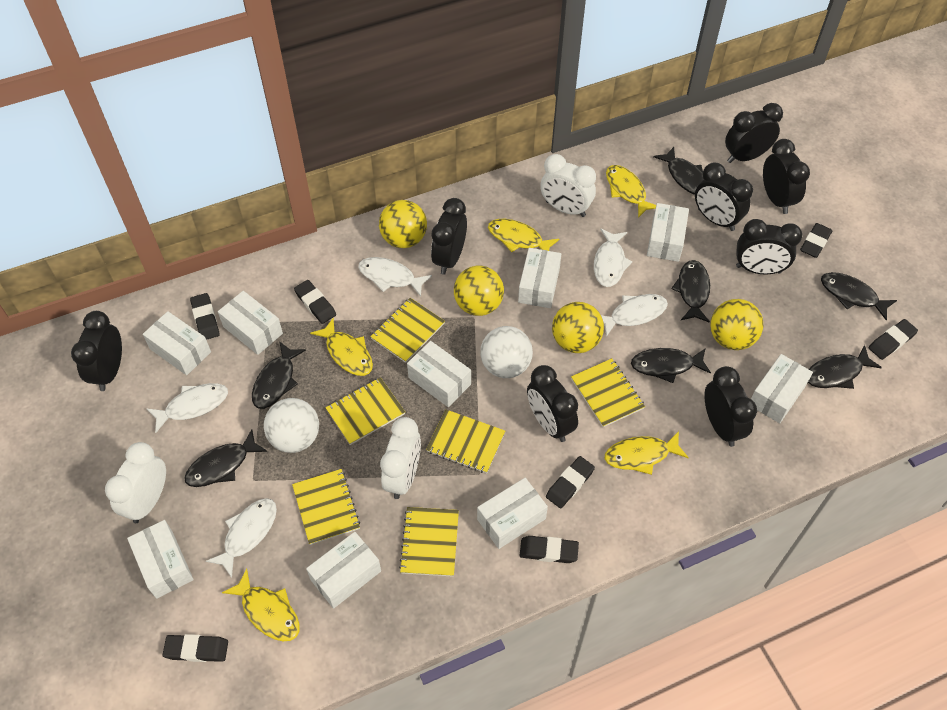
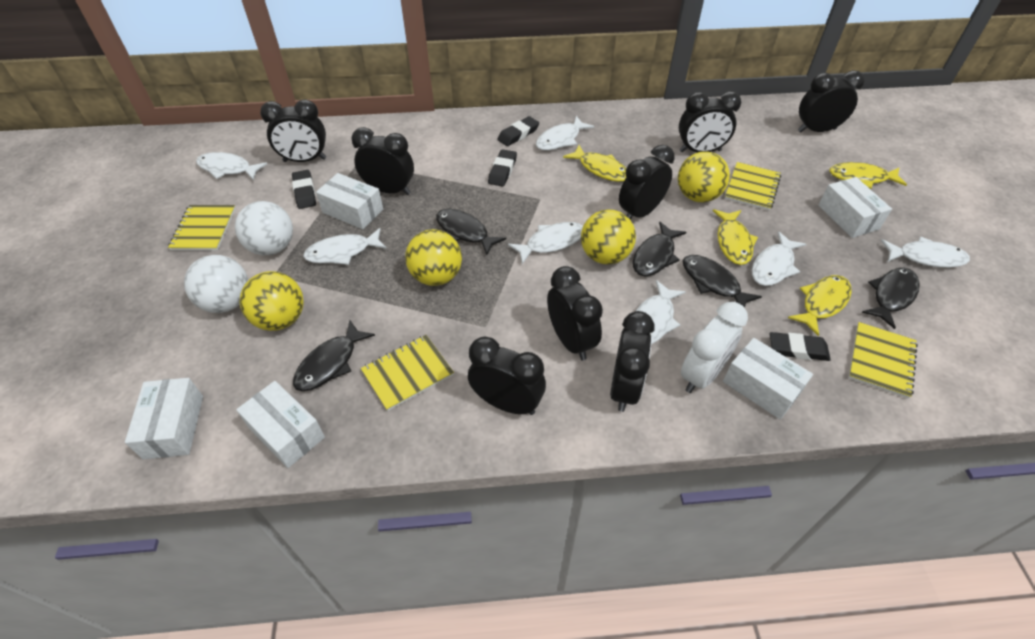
black eraser: 7 -> 4
black fish: 7 -> 5
white box: 9 -> 5
white clock: 3 -> 1
white fish: 5 -> 7
yellow fish: 5 -> 4
yellow notebook: 6 -> 4

